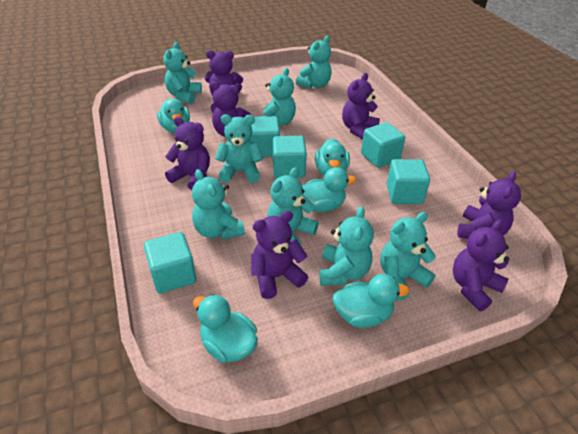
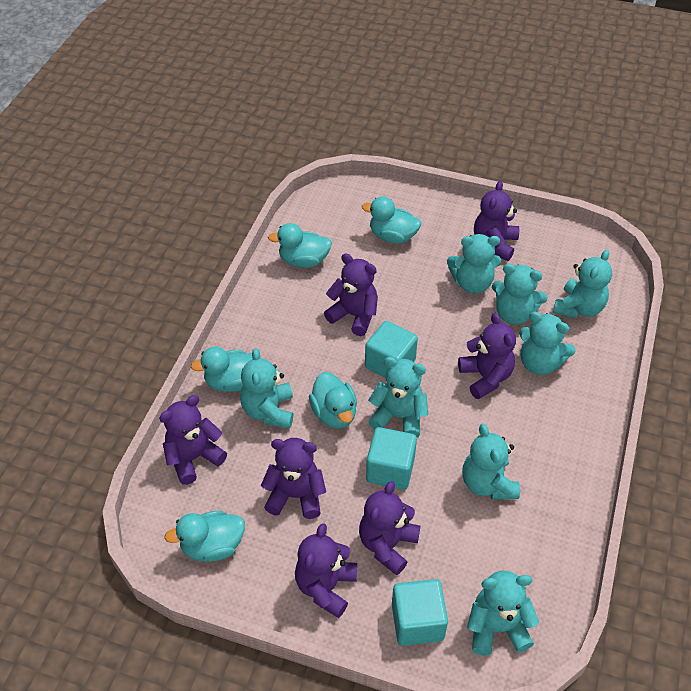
turquoise cube: 5 -> 3

